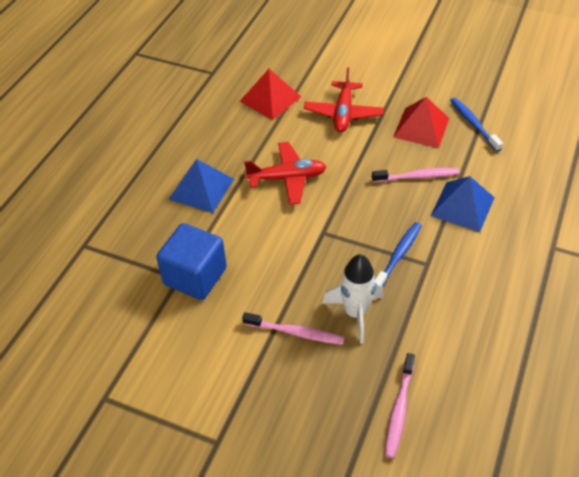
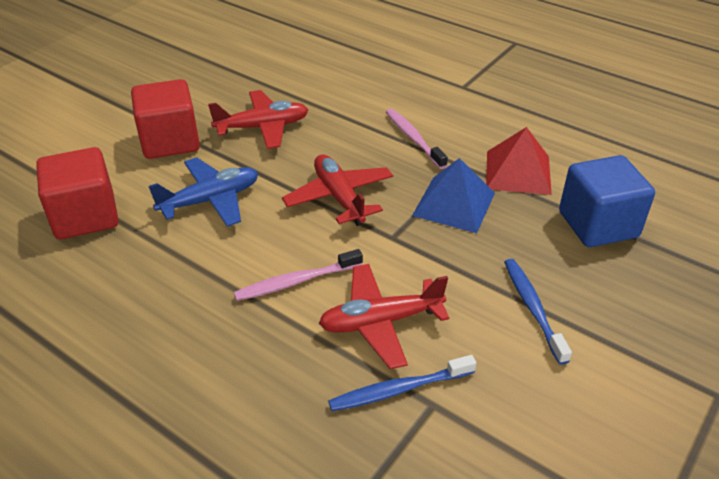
blue plane: 0 -> 1
blue pyramid: 2 -> 1
pink toothbrush: 3 -> 2
red cube: 0 -> 2
red plane: 2 -> 3
red pyramid: 2 -> 1
white rocket: 1 -> 0

